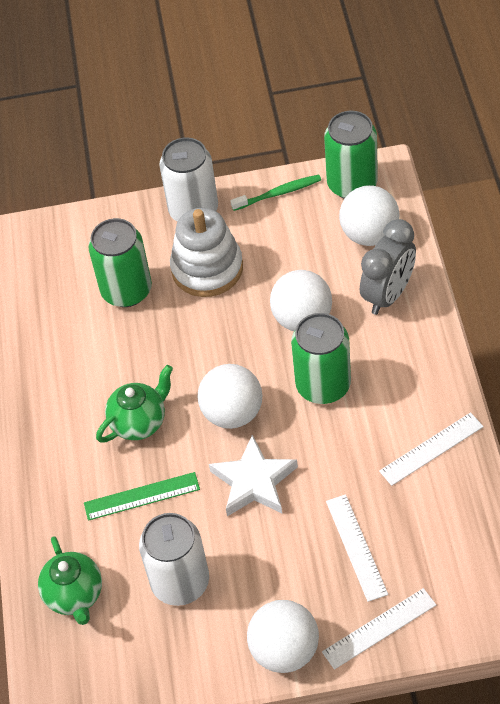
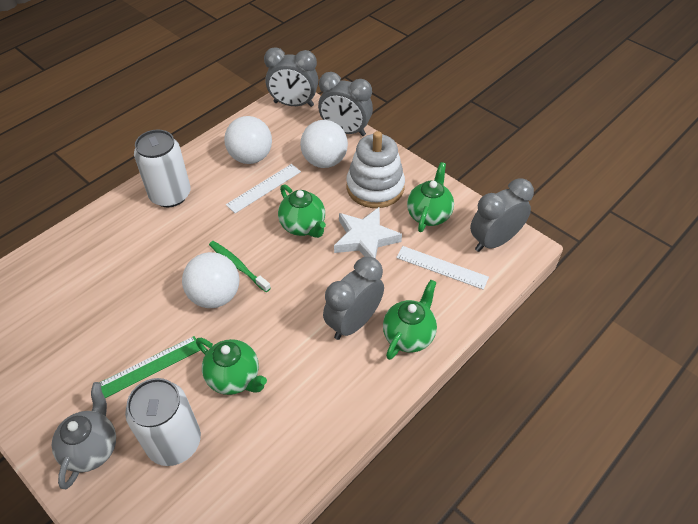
green can: 3 -> 0
green teapot: 2 -> 4
grey clock: 1 -> 4
grey teapot: 0 -> 1
white ball: 4 -> 3
white ruler: 3 -> 2

